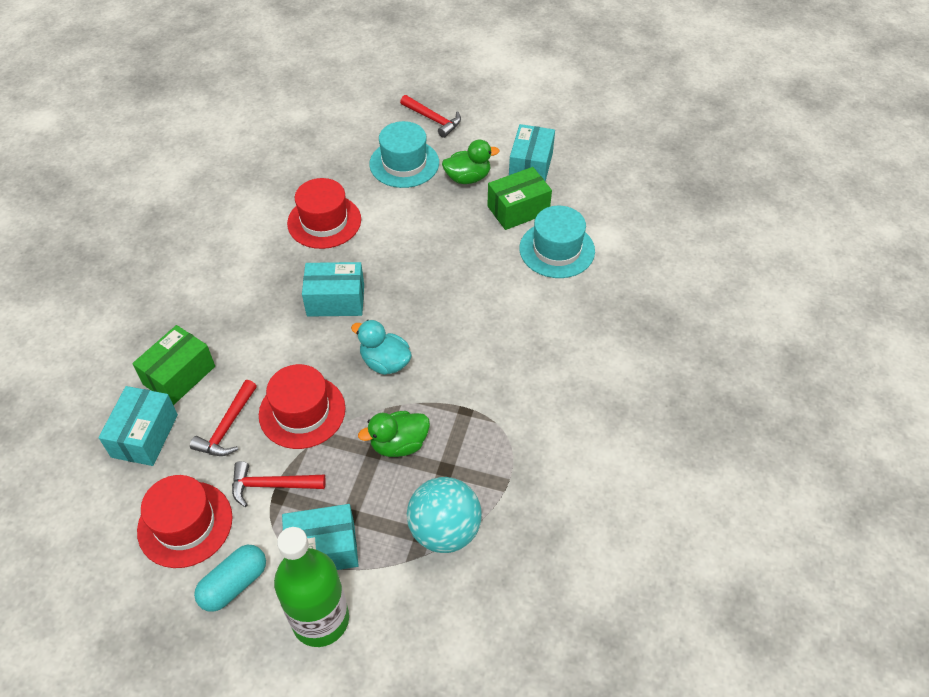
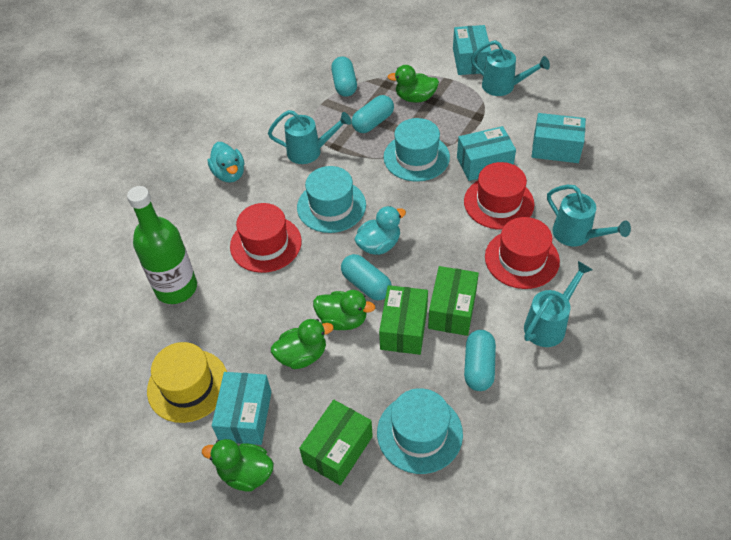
green box: 2 -> 3
green duck: 2 -> 4
red hammer: 3 -> 0
turquoise ball: 1 -> 0
turquoise capsule: 1 -> 4
turquoise duck: 1 -> 2
turquoise hat: 2 -> 3
turquoise watering can: 0 -> 4
yellow hat: 0 -> 1

